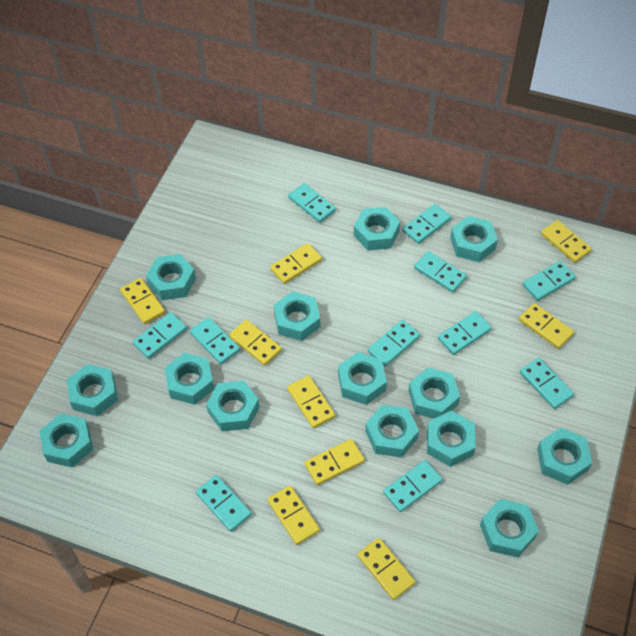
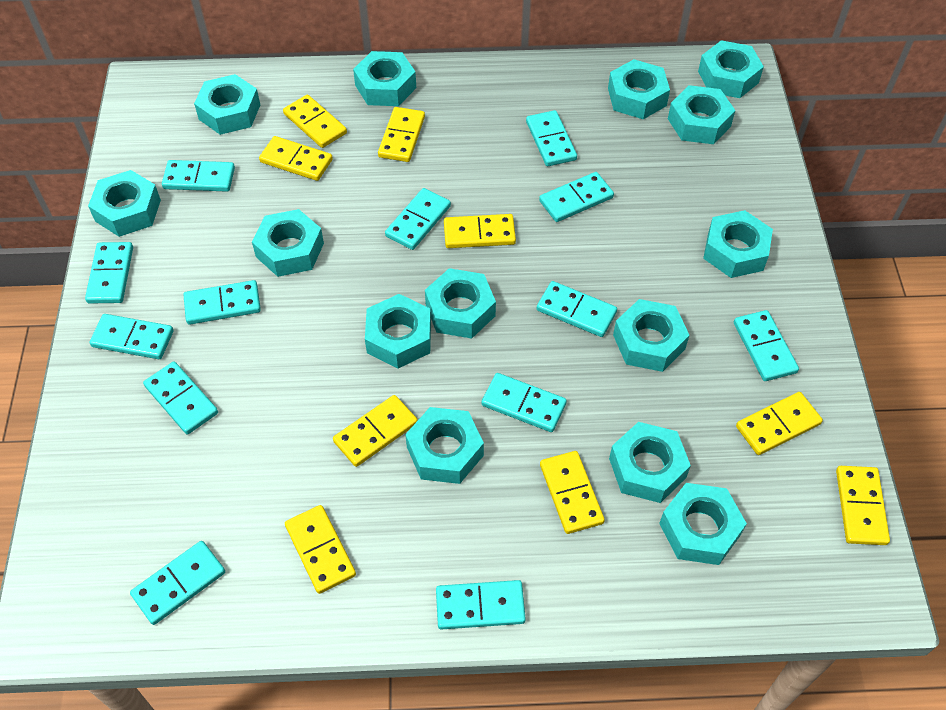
turquoise domino: 11 -> 13

